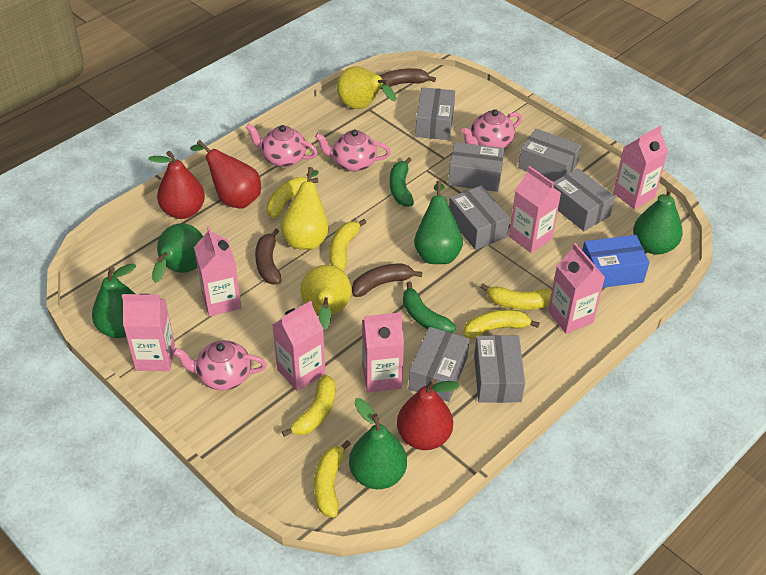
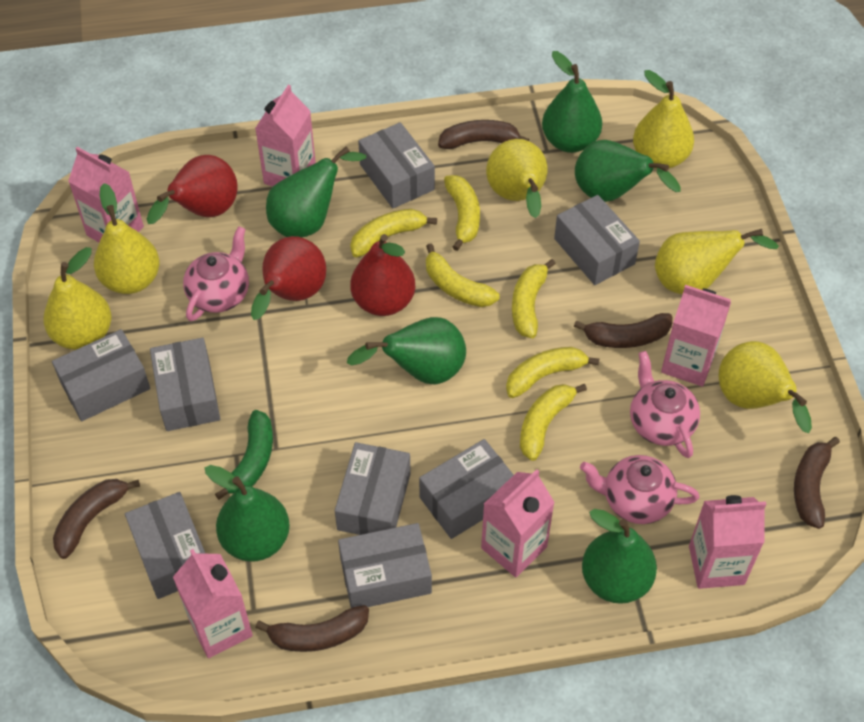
blue box: 1 -> 0
brown banana: 3 -> 5
green banana: 2 -> 1
green pear: 5 -> 6
grey box: 7 -> 8
pink carton: 7 -> 6
pink teapot: 4 -> 3
yellow pear: 3 -> 6

